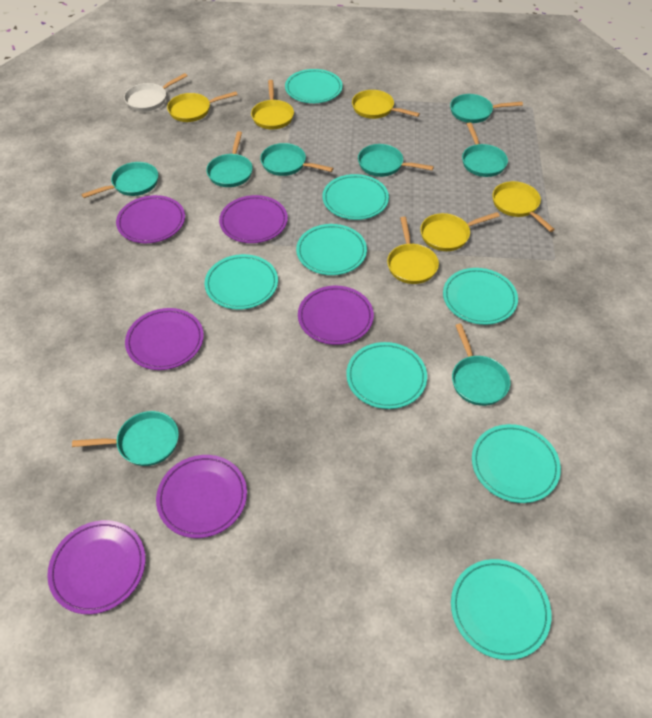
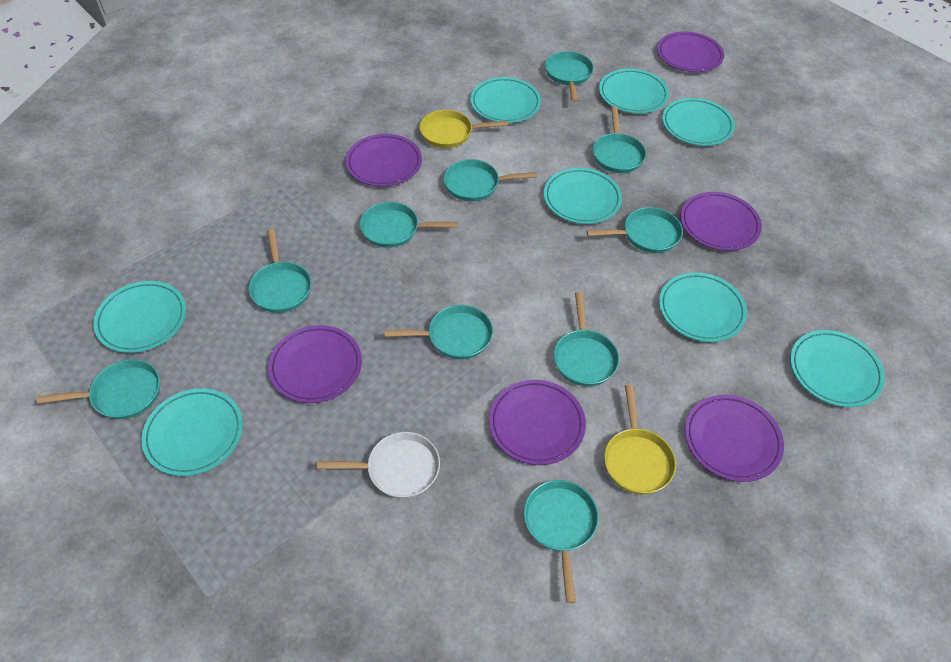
turquoise pan: 8 -> 10
yellow pan: 6 -> 2

